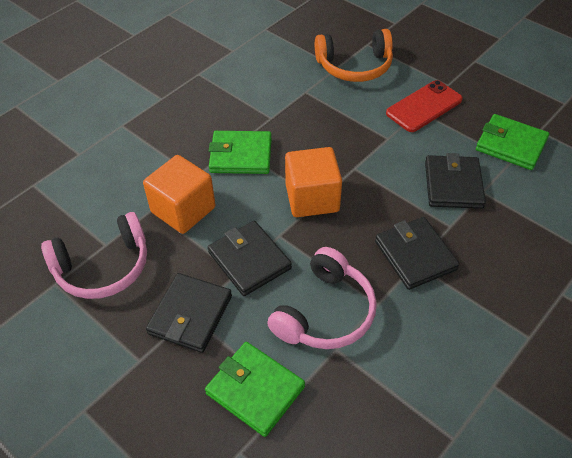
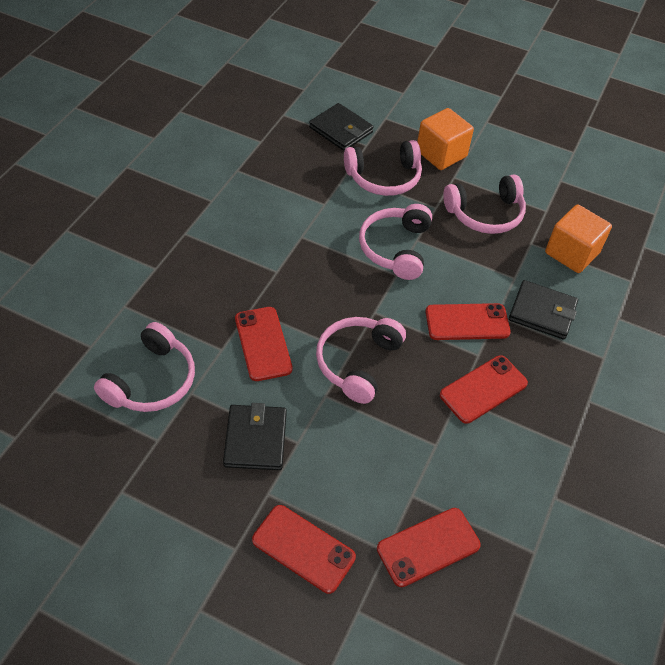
black wallet: 4 -> 3
green wallet: 3 -> 0
orange headphones: 1 -> 0
pink headphones: 2 -> 5
red phone: 1 -> 5

